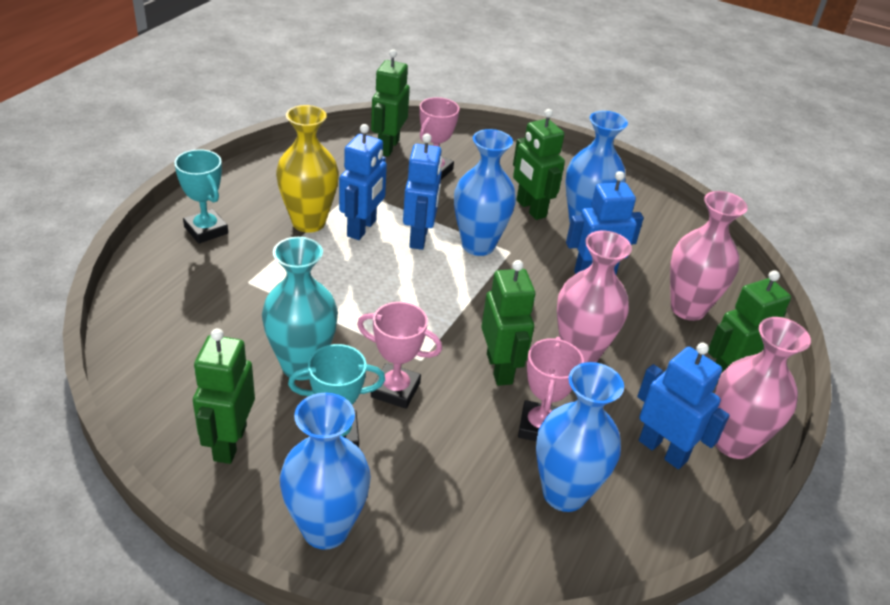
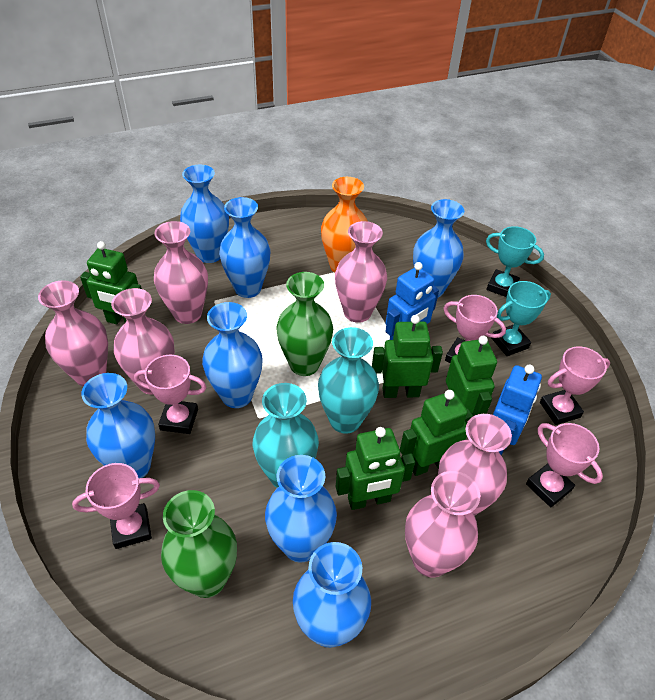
blue robot: 4 -> 2
blue vase: 4 -> 7
green vase: 0 -> 2
orange vase: 0 -> 1
pink trophy: 3 -> 5
pink vase: 3 -> 6
turquoise vase: 1 -> 2
yellow vase: 1 -> 0

